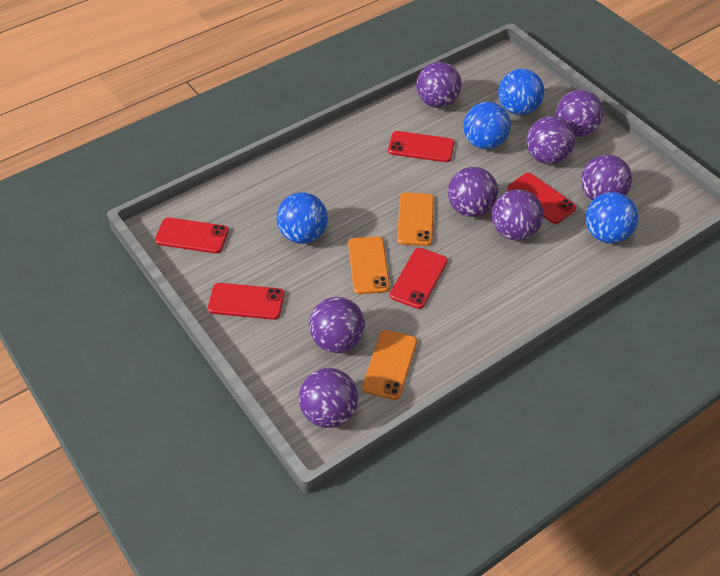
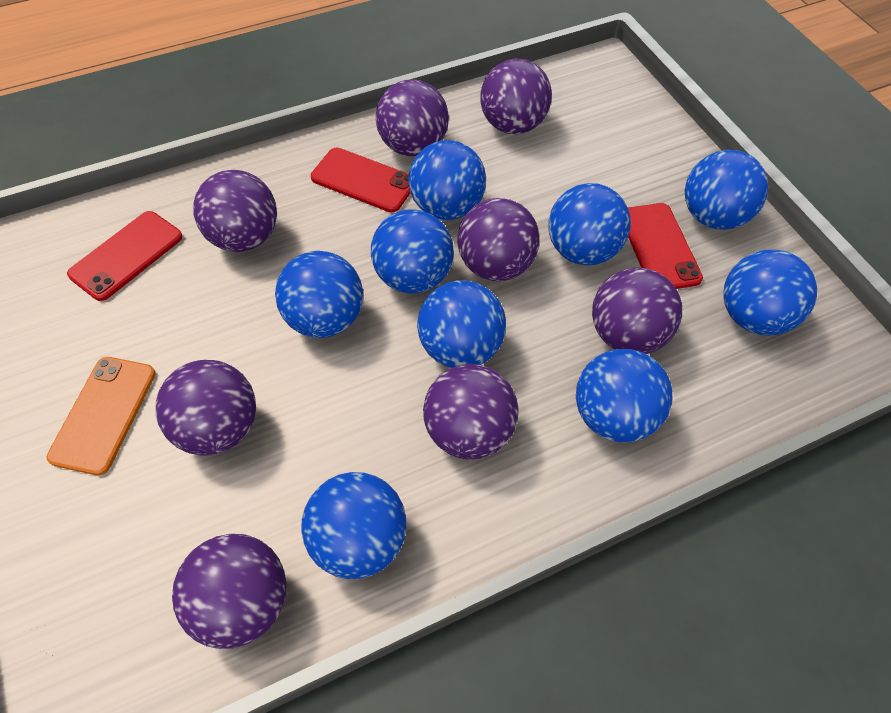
blue ball: 4 -> 9
orange phone: 3 -> 1
red phone: 5 -> 3

